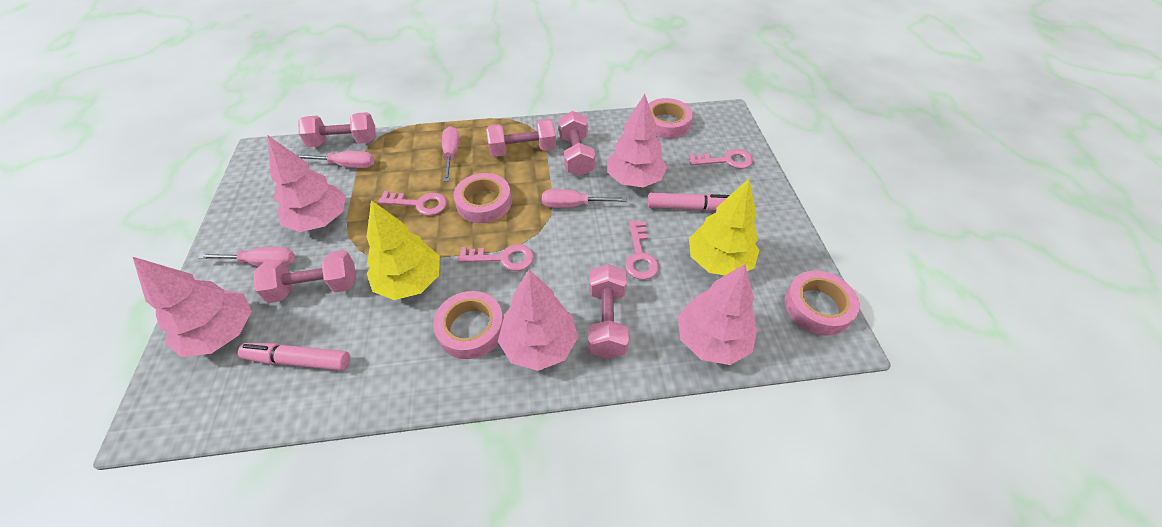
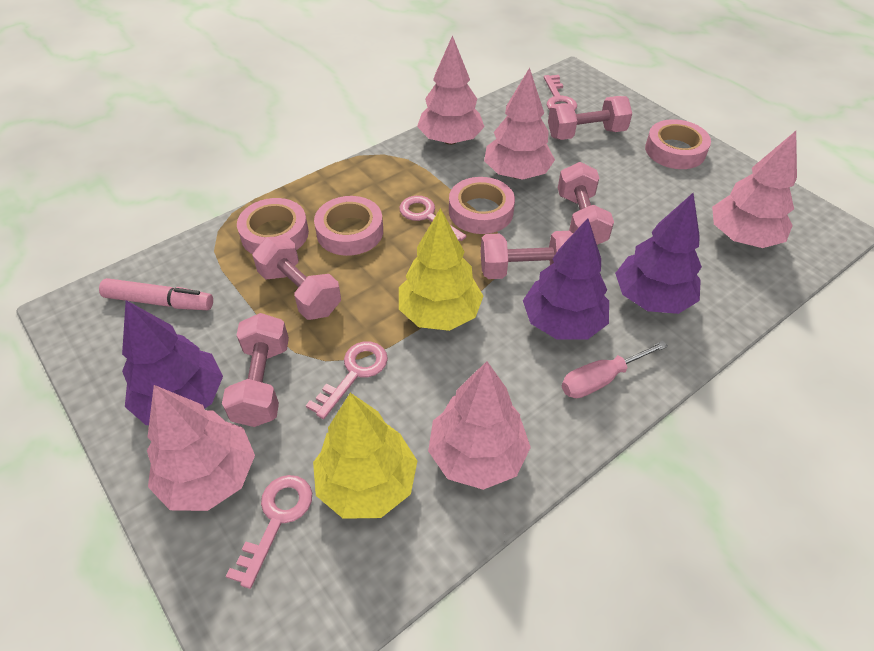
pink marker: 2 -> 1
pink screwdriver: 4 -> 1
purple tree: 0 -> 3

